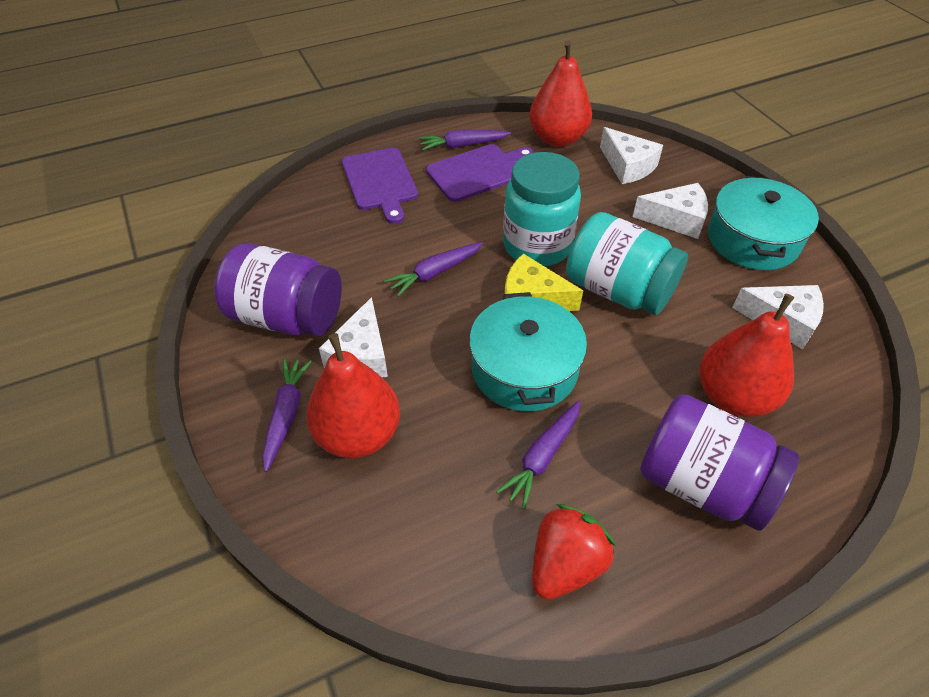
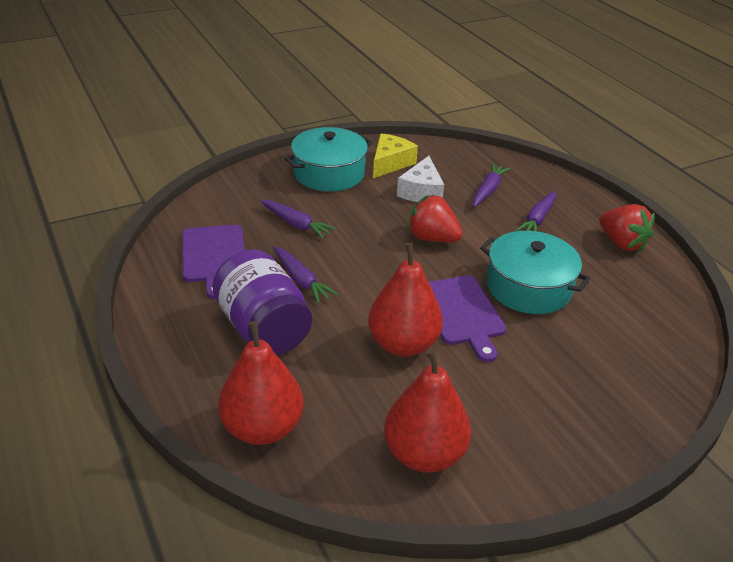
purple jar: 2 -> 1
red strawberry: 1 -> 2
turquoise jar: 2 -> 0
white cheese: 4 -> 1

